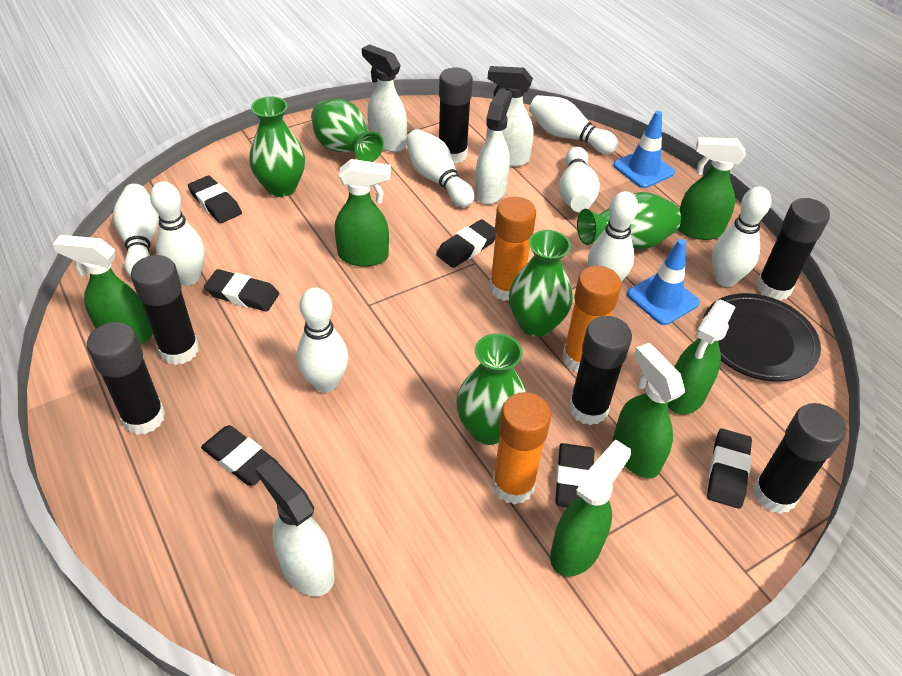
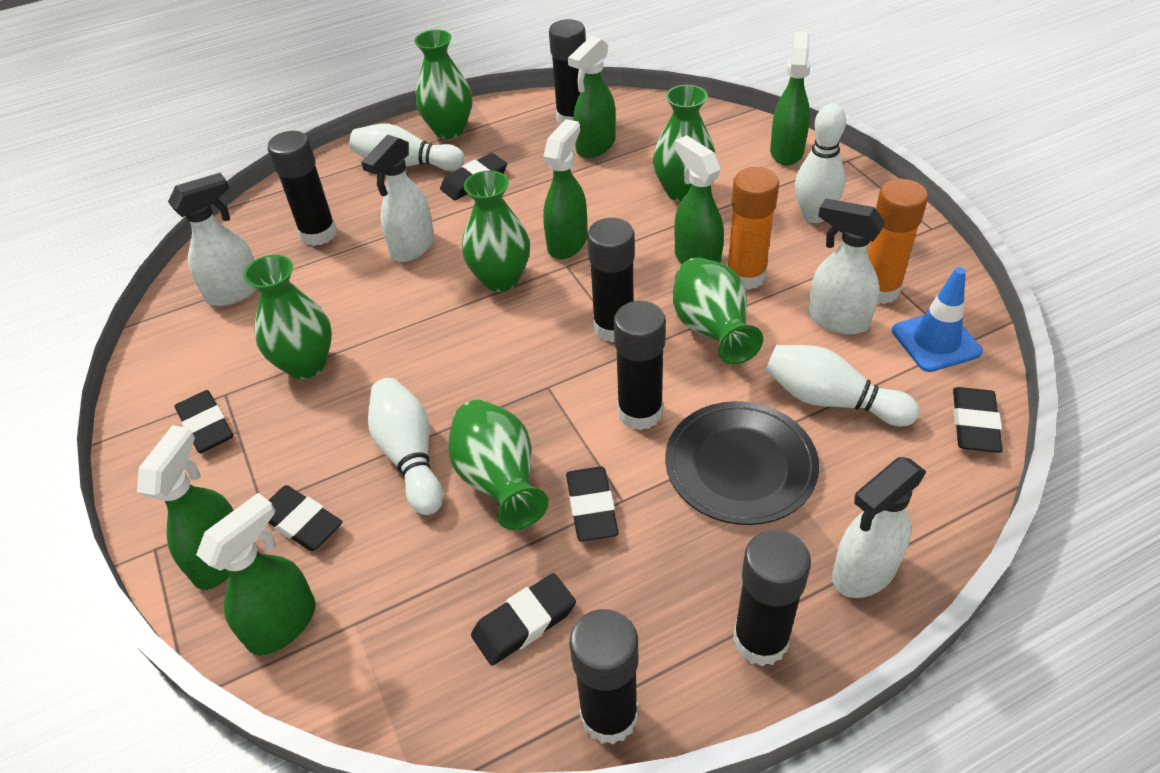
blue traffic cone: 2 -> 1
green vase: 5 -> 6
orange glue stick: 3 -> 2
white bowling pin: 8 -> 4

